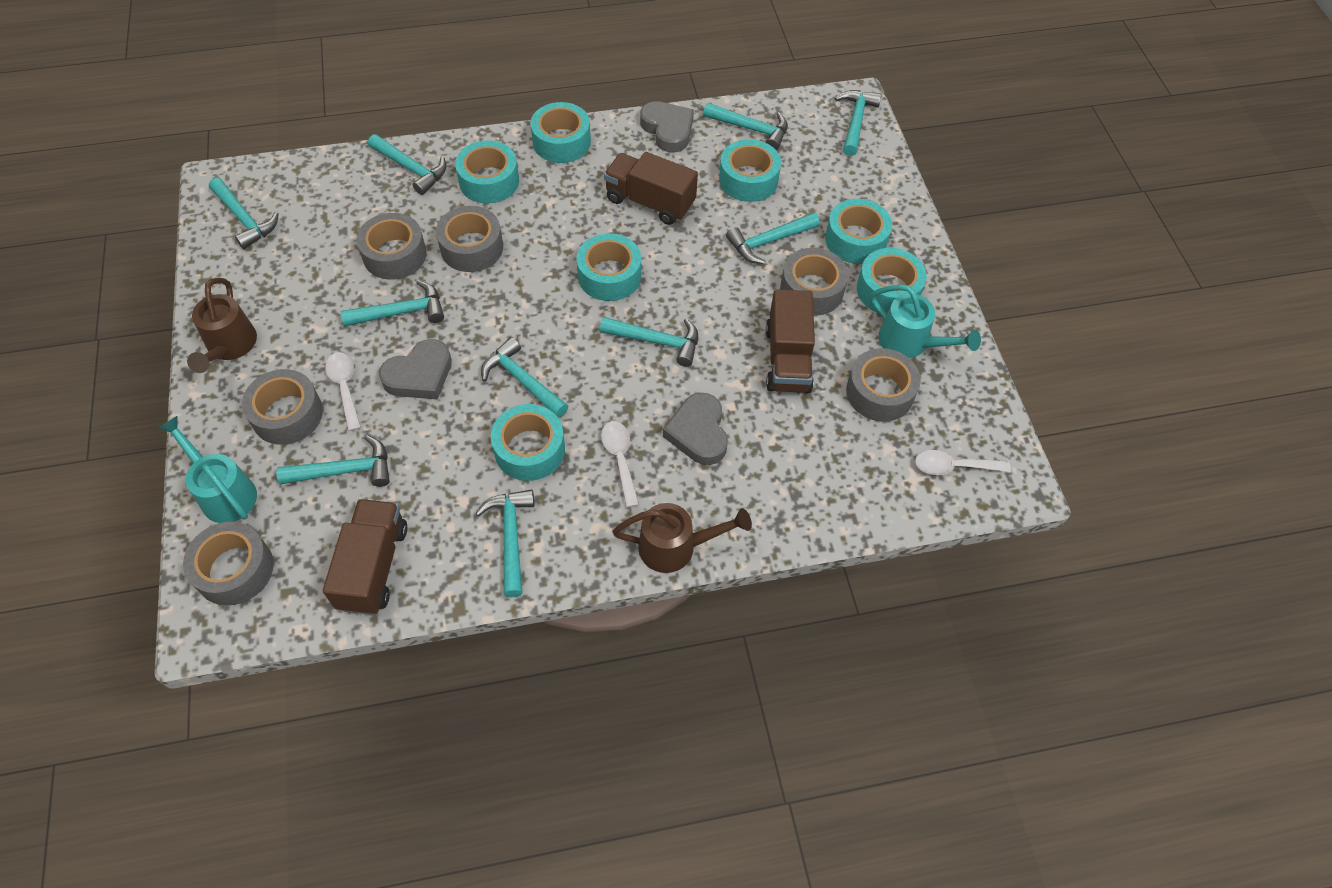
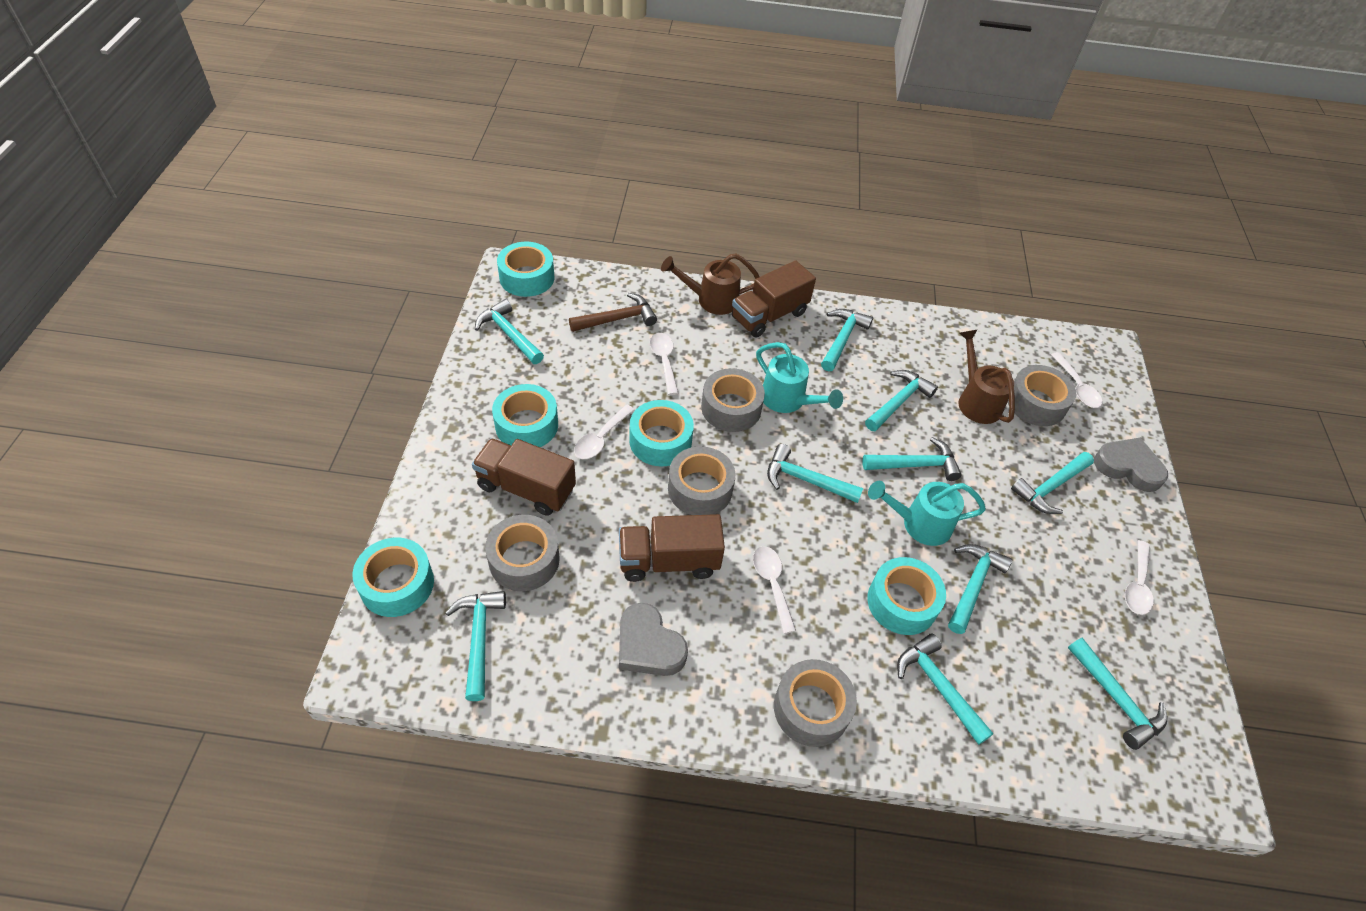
brown hammer: 0 -> 1
grey heart: 3 -> 2
grey tape: 6 -> 5
turquoise tape: 7 -> 5
white spoon: 3 -> 5

